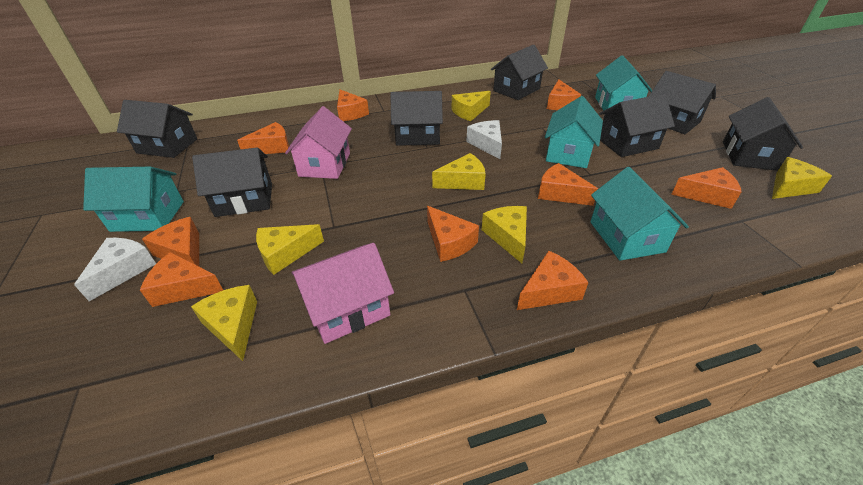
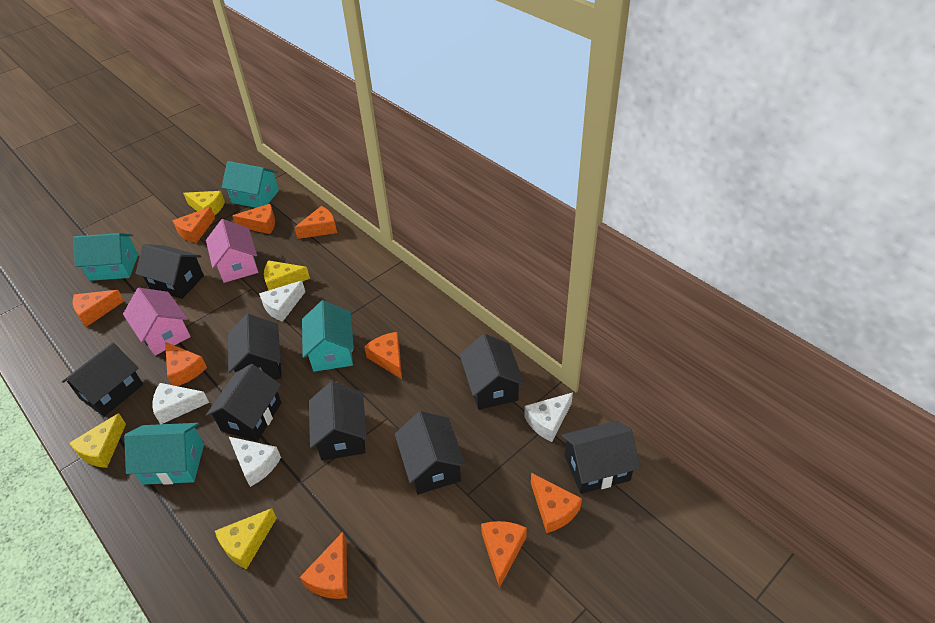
black house: 7 -> 8
white cheese: 2 -> 4
yellow cheese: 6 -> 4

